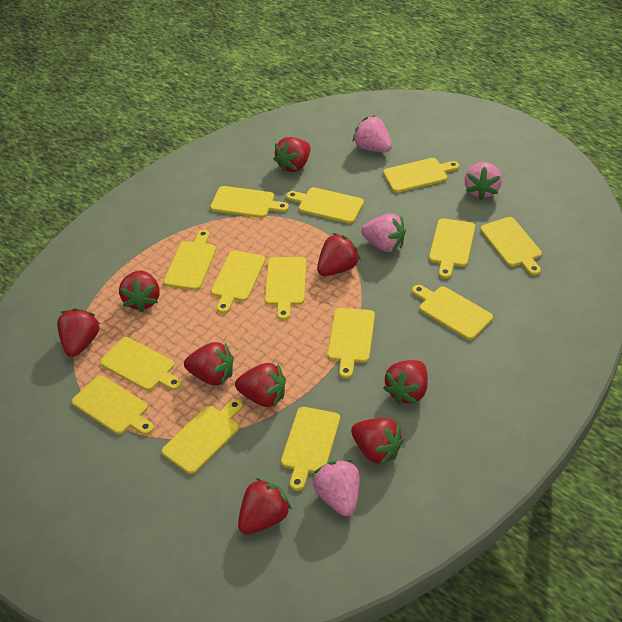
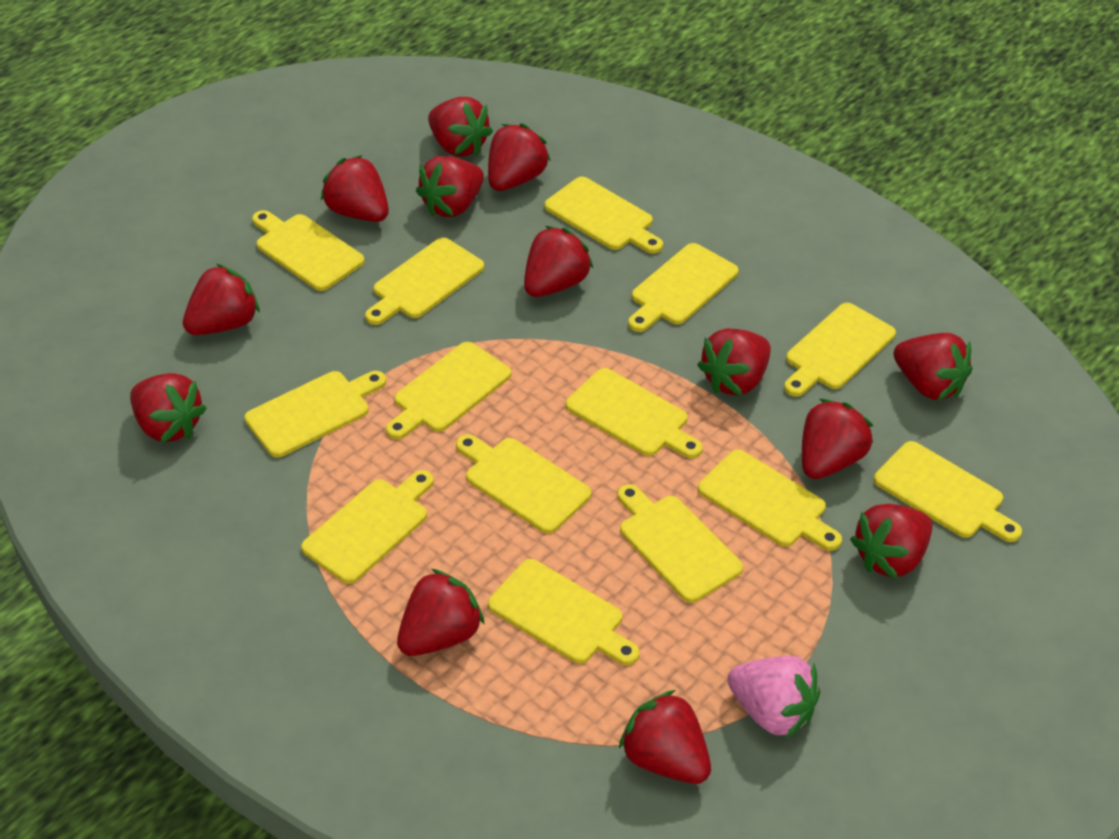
pink strawberry: 4 -> 1
red strawberry: 9 -> 13

